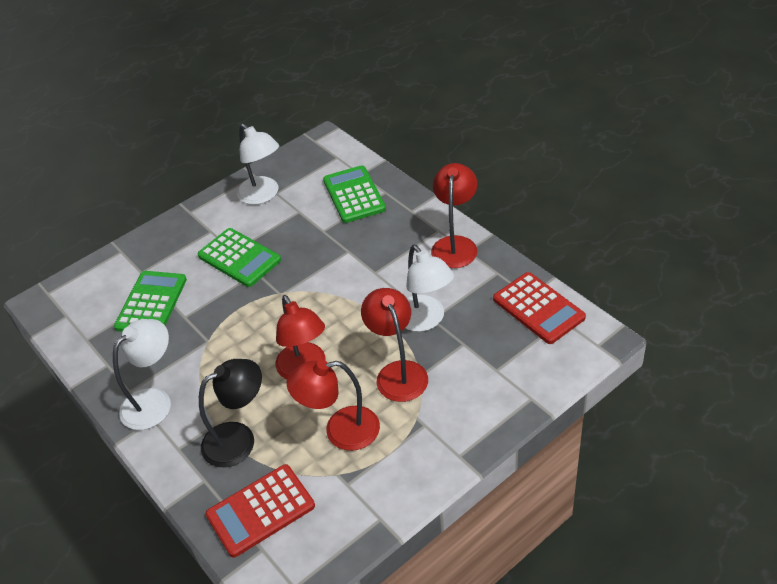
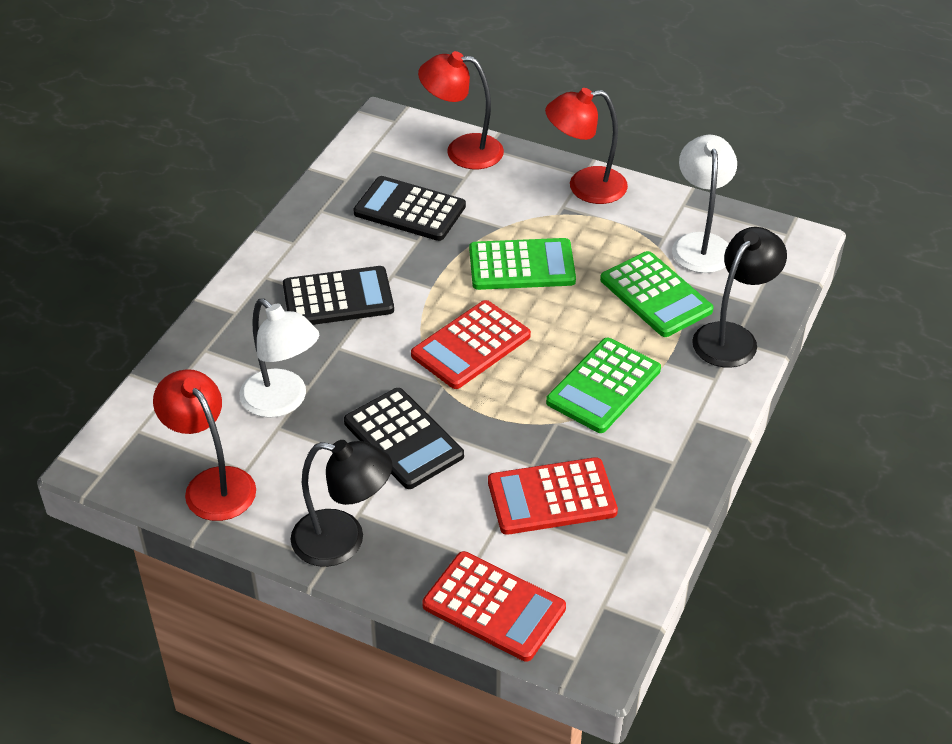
black calculator: 0 -> 3
black lamp: 1 -> 2
red calculator: 2 -> 3
red lamp: 4 -> 3
white lamp: 3 -> 2

